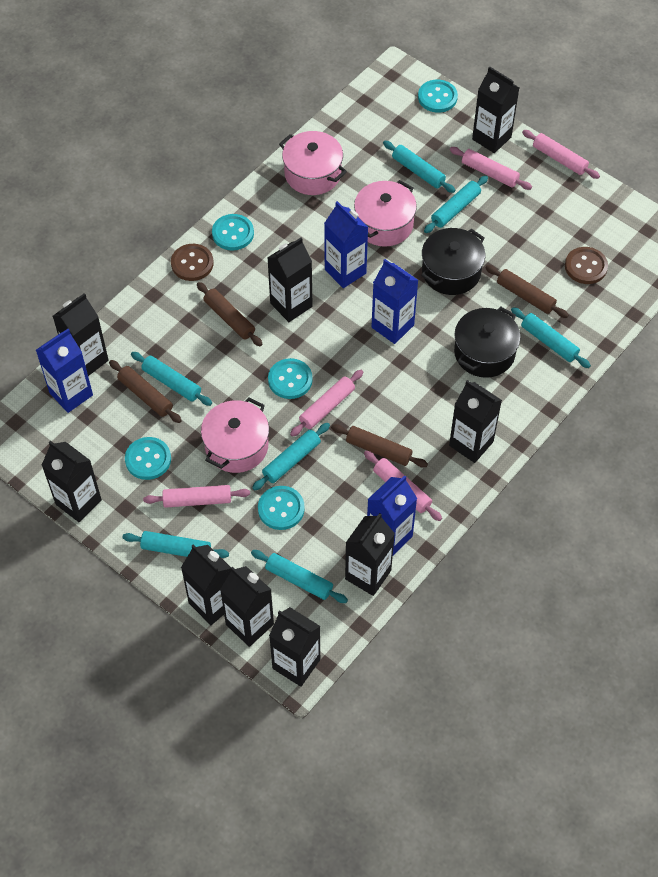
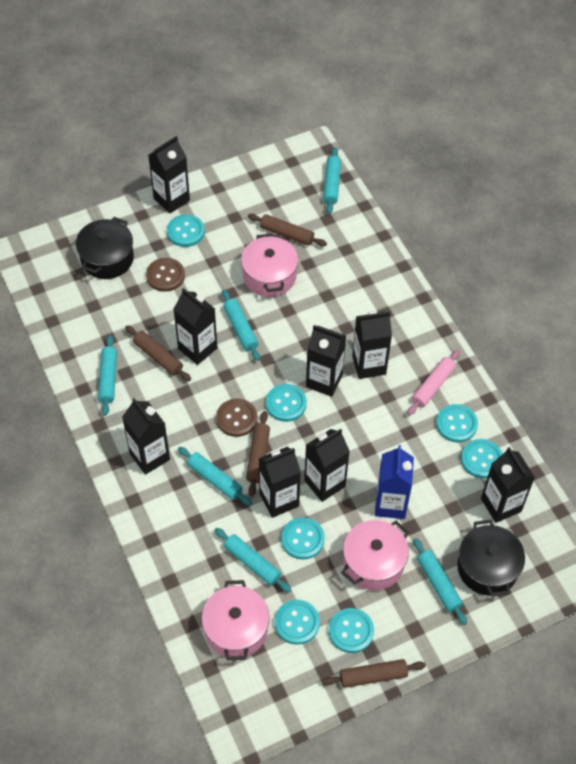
black carton: 9 -> 8
blue carton: 4 -> 1
pink rolling pin: 5 -> 1
turquoise button: 5 -> 7
turquoise rolling pin: 7 -> 6

